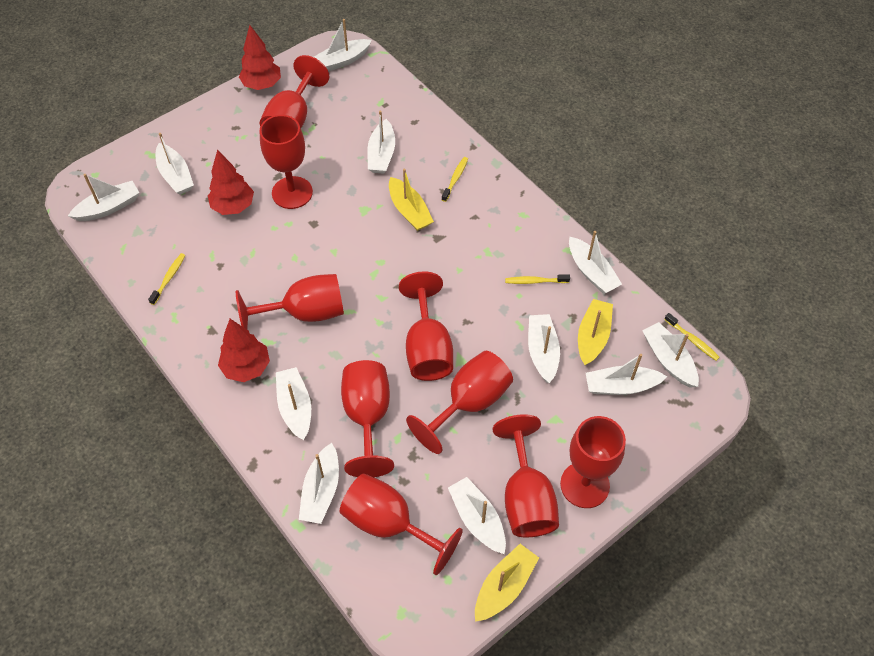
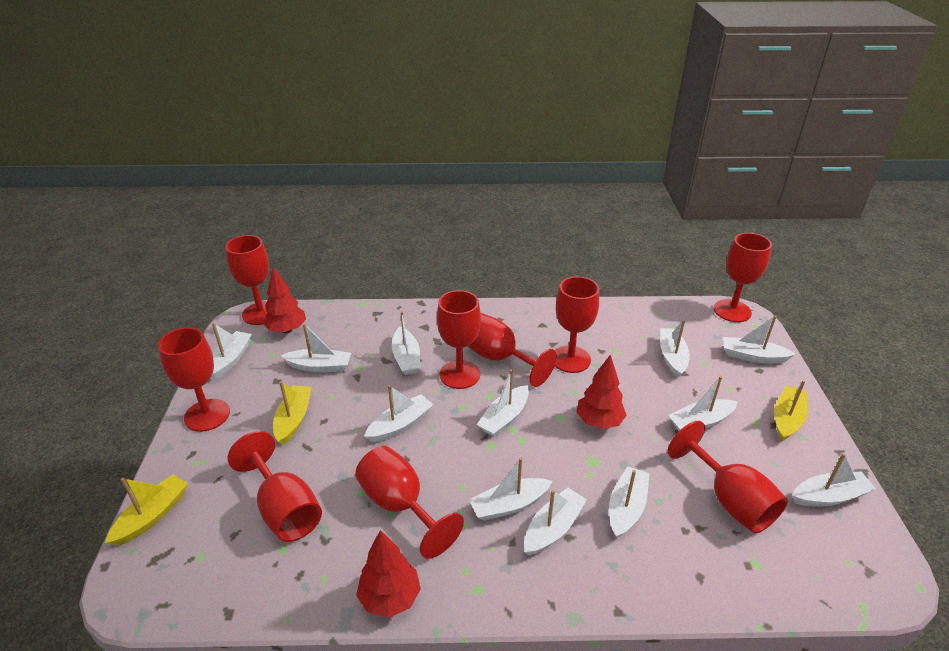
white boat: 11 -> 12
yellow toothbrush: 4 -> 0

